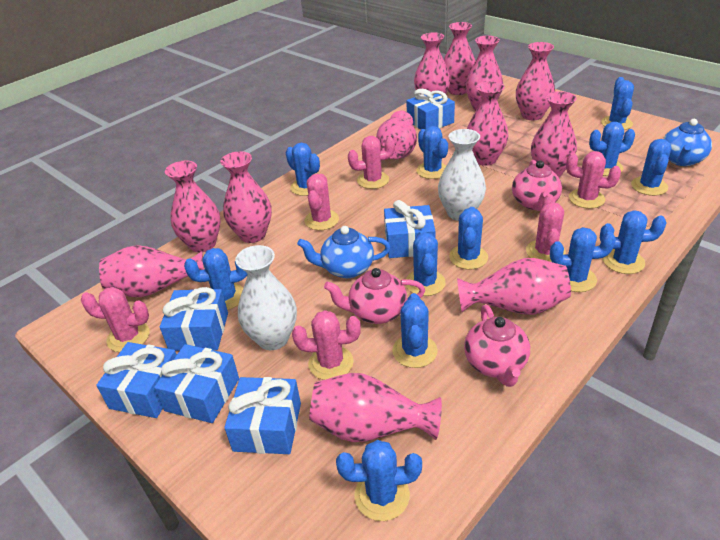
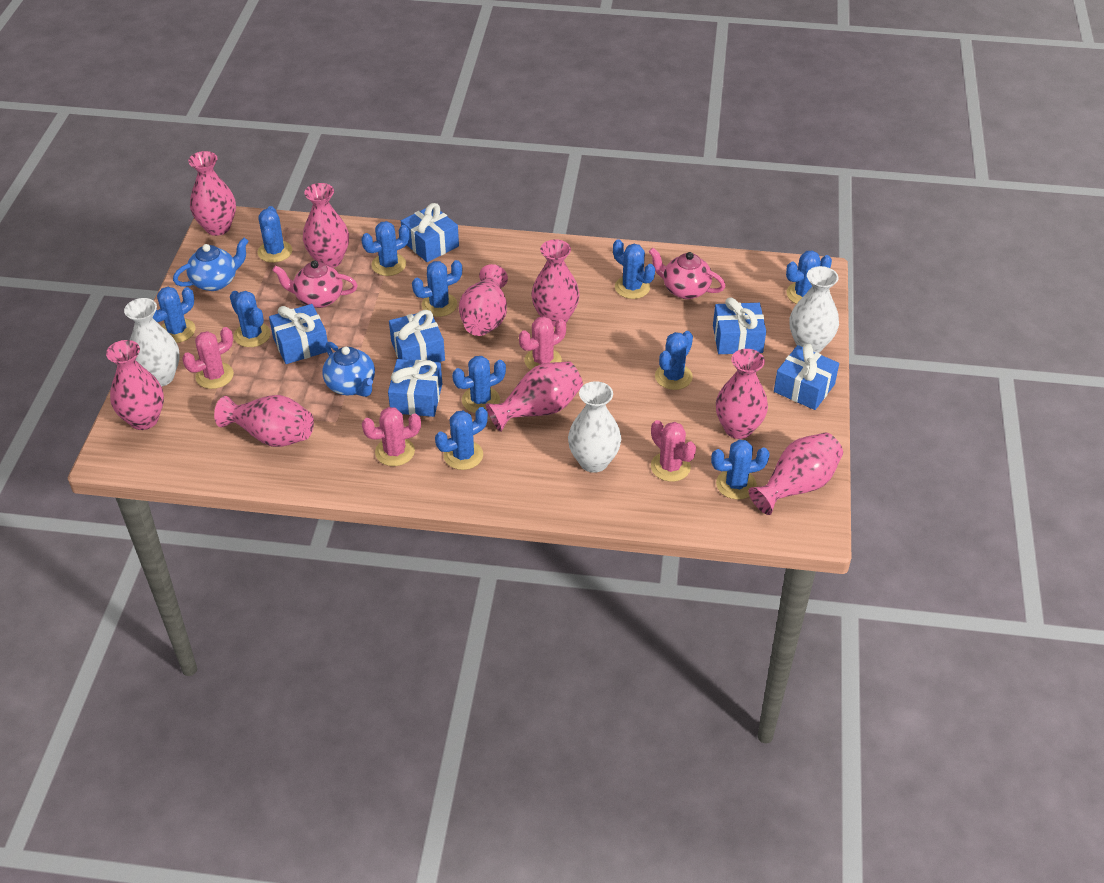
blue cactus: 12 -> 11
pink cactus: 6 -> 4
pink teapot: 3 -> 2
pink vase: 12 -> 9
white vase: 2 -> 3

